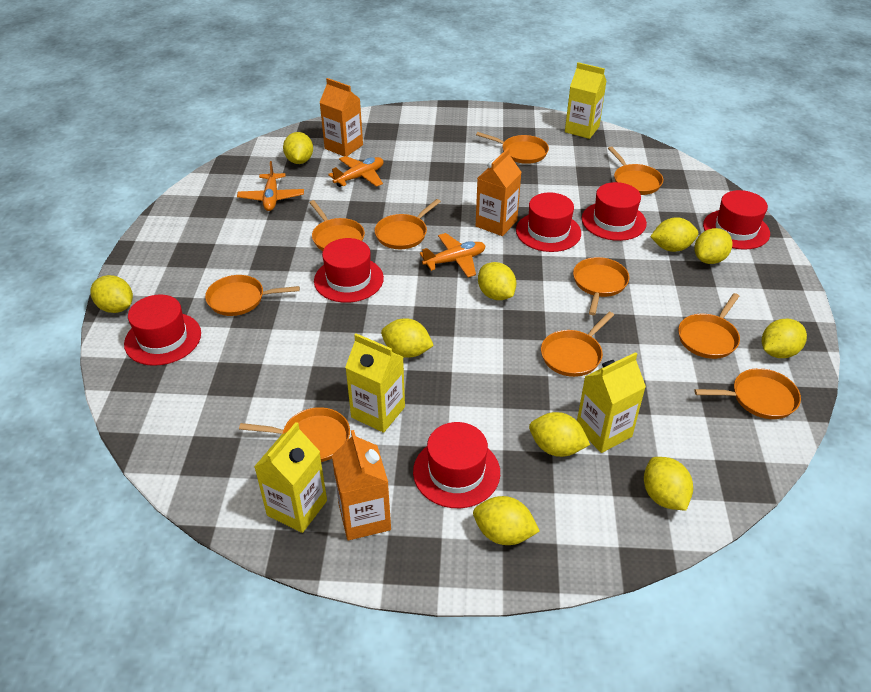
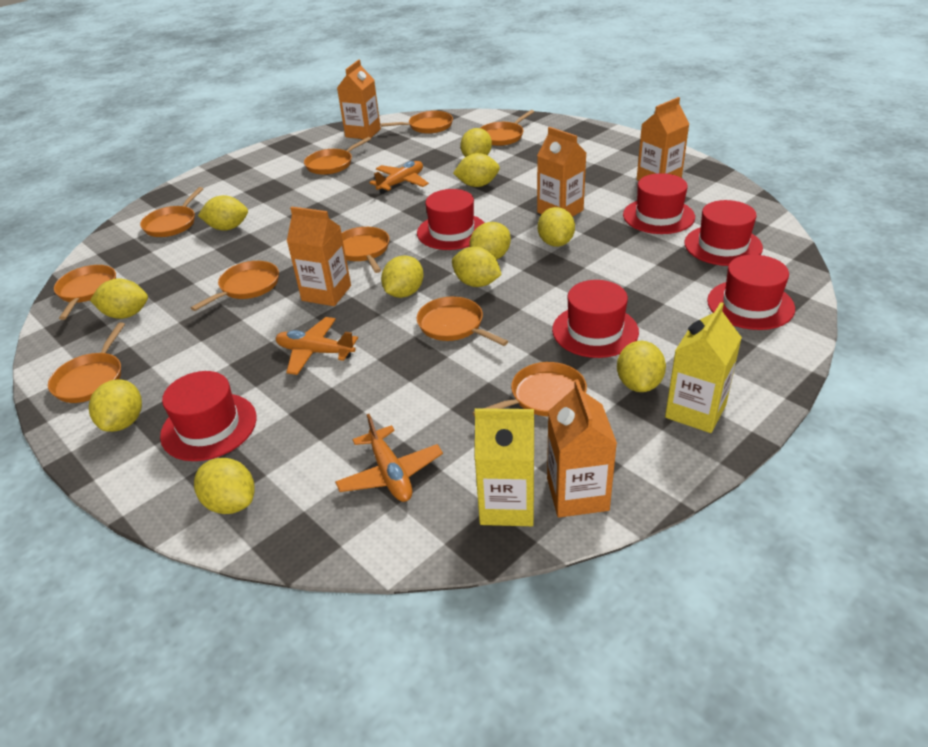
orange carton: 3 -> 5
yellow carton: 4 -> 2
yellow lemon: 10 -> 11

